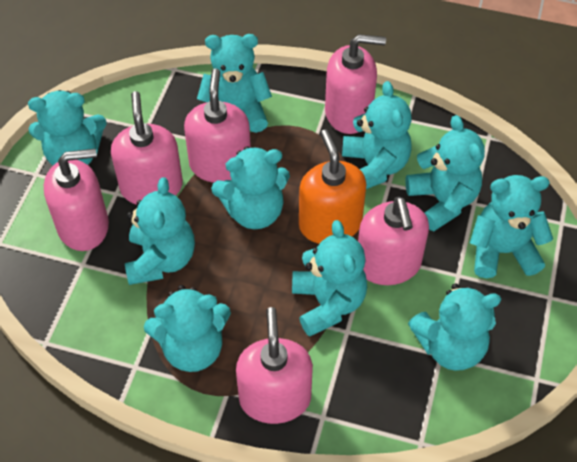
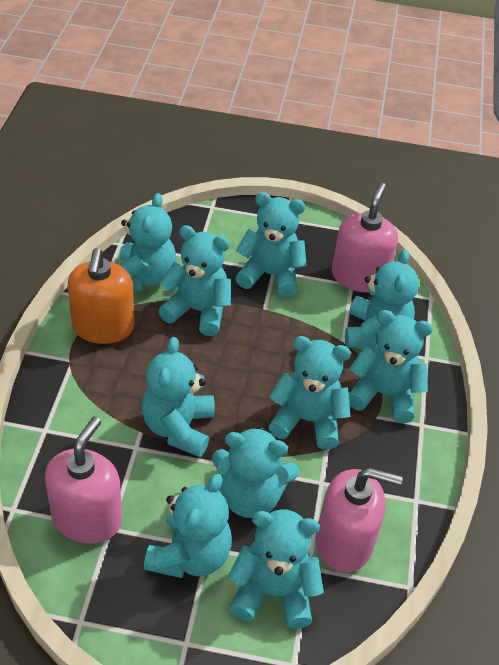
pink soap dispenser: 6 -> 3

